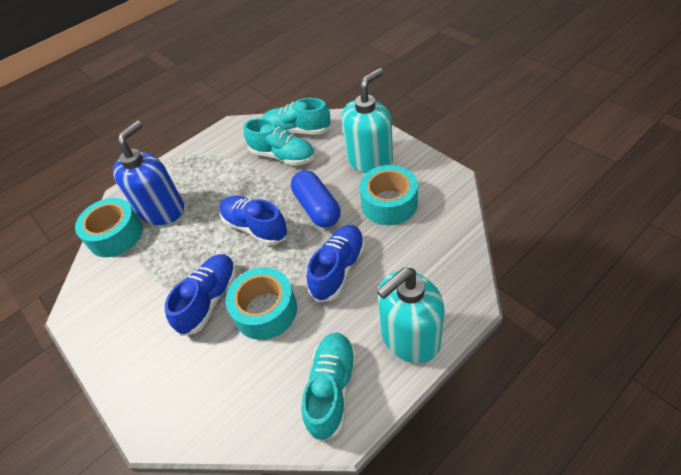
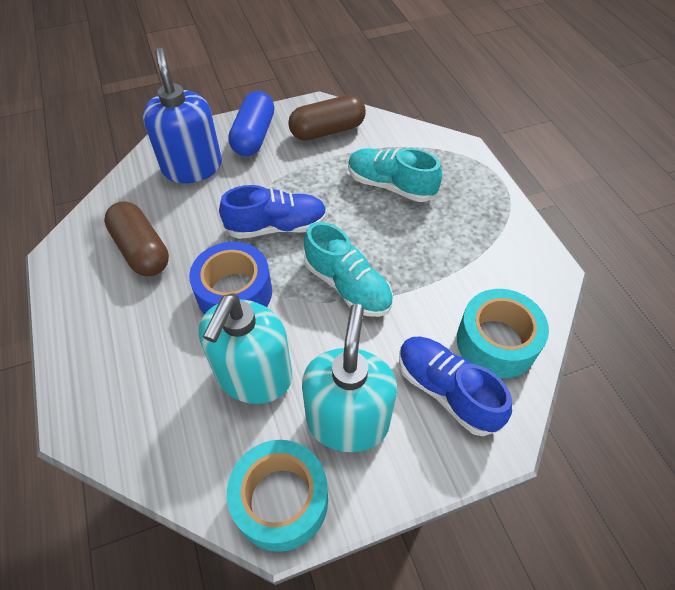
blue shoe: 3 -> 2
blue tape: 0 -> 1
brown capsule: 0 -> 2
turquoise shoe: 3 -> 2
turquoise tape: 3 -> 2

